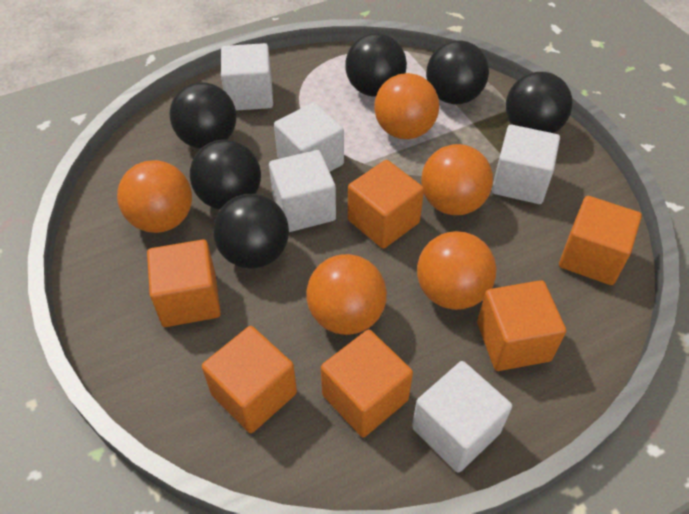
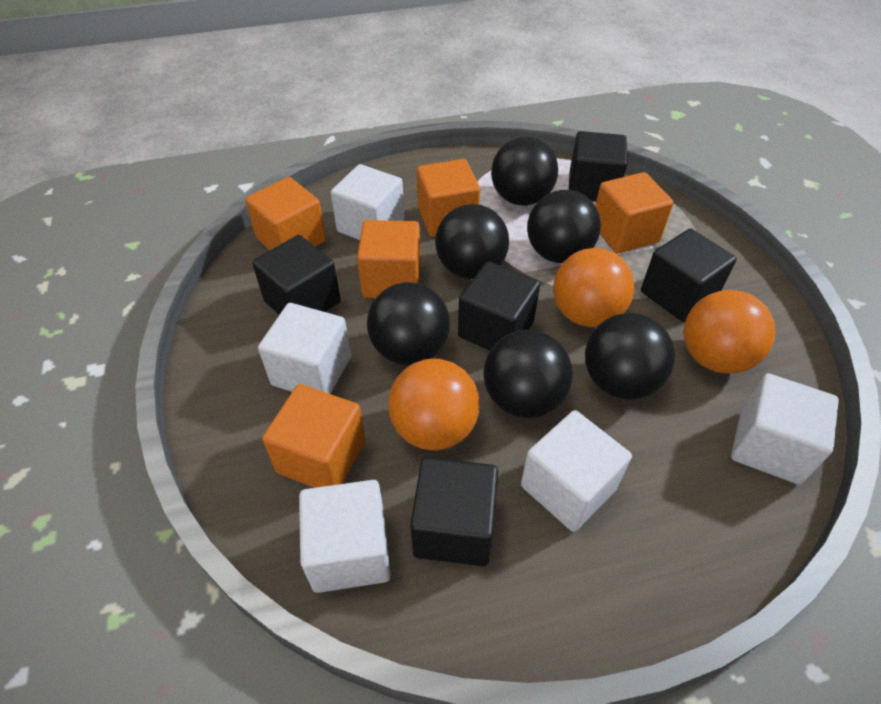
black cube: 0 -> 5
orange ball: 5 -> 3
orange cube: 6 -> 5

